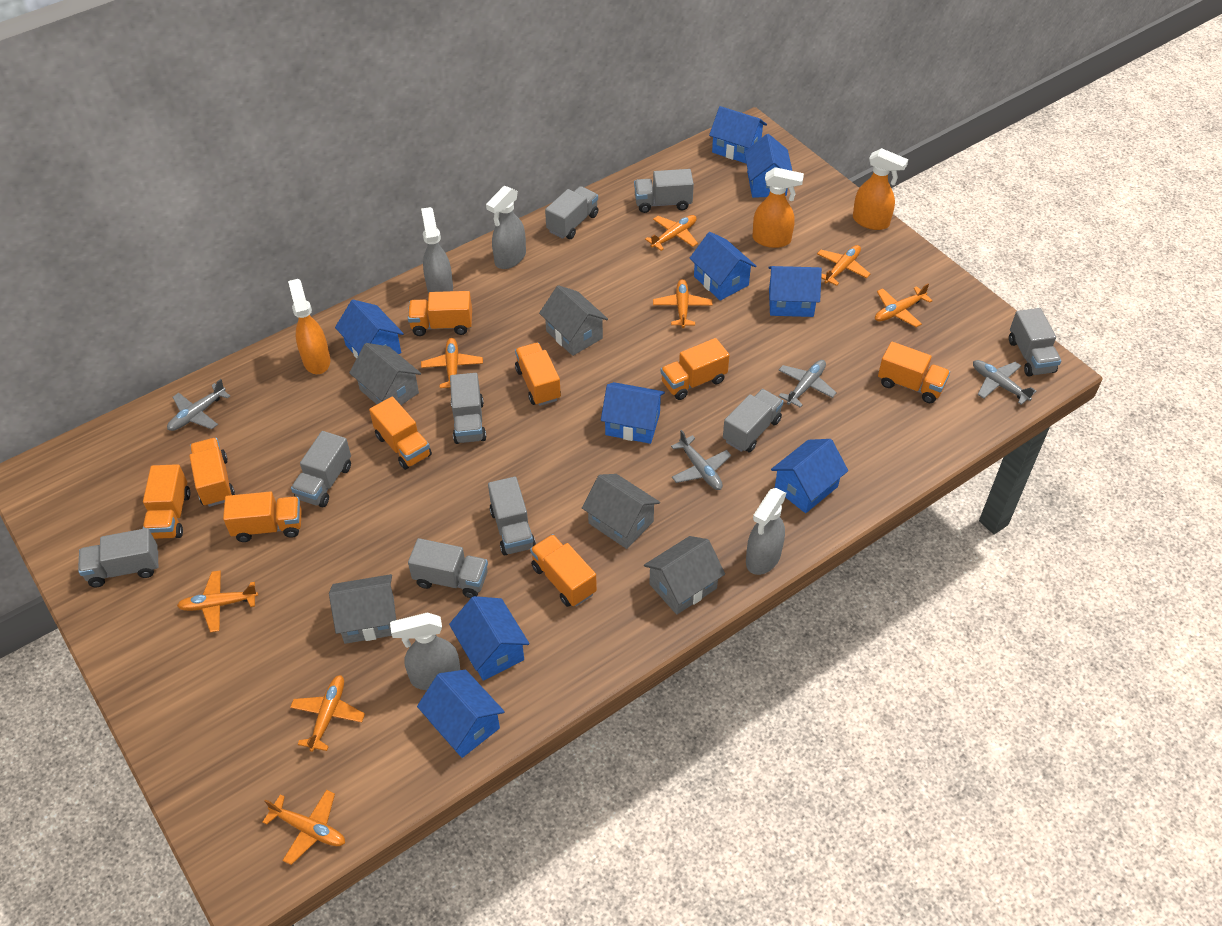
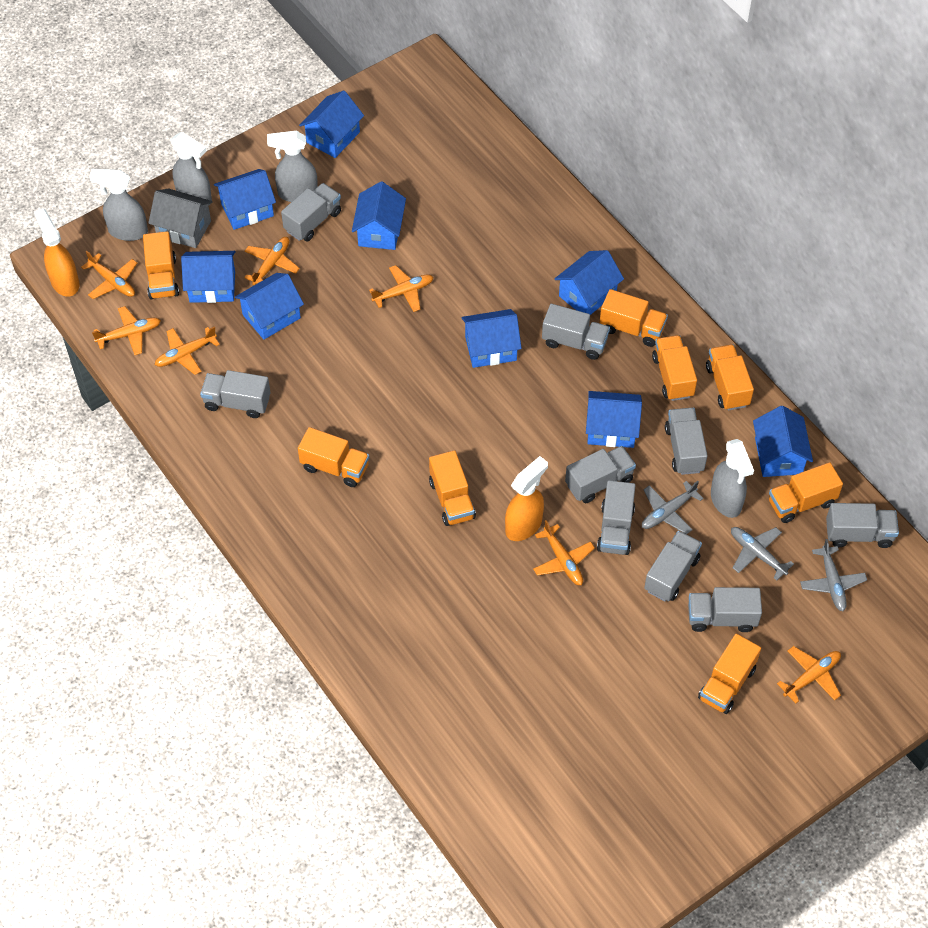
grey house: 5 -> 1
grey plane: 4 -> 3
orange plane: 8 -> 7
orange spray bottle: 3 -> 2
orange truck: 9 -> 8

